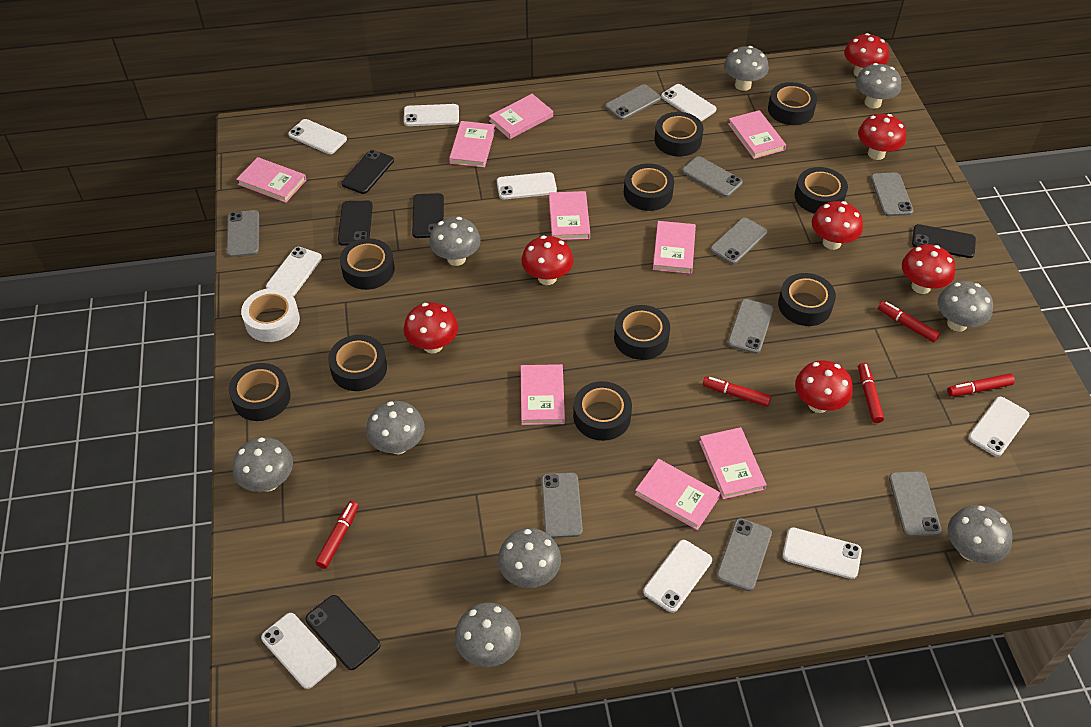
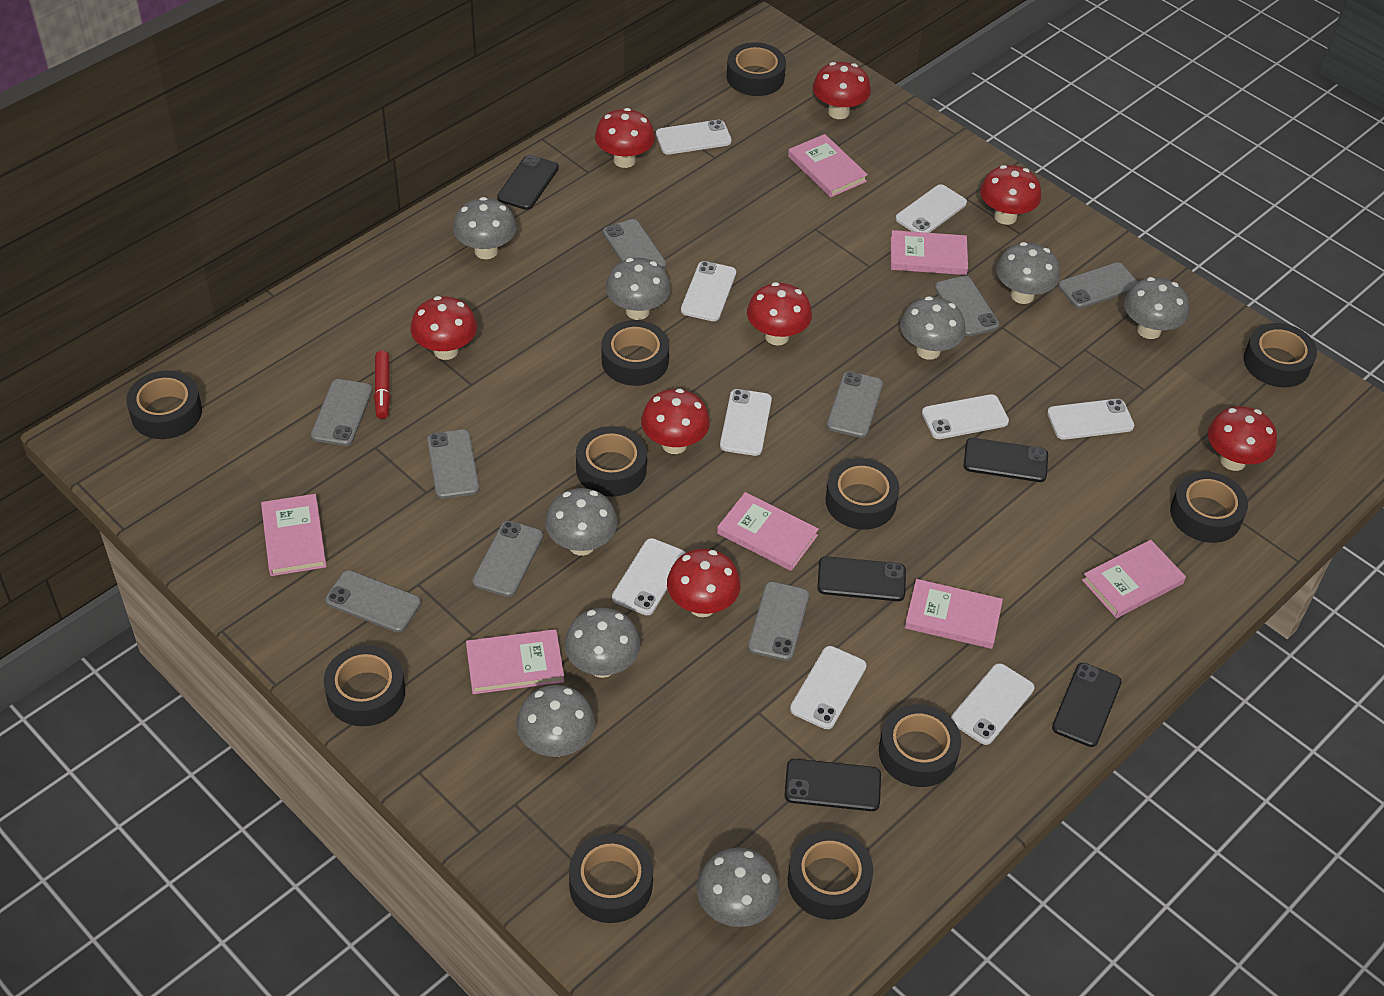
black tape: 10 -> 11
pink book: 9 -> 7
red marker: 5 -> 1
red mushroom: 7 -> 8
white tape: 1 -> 0

